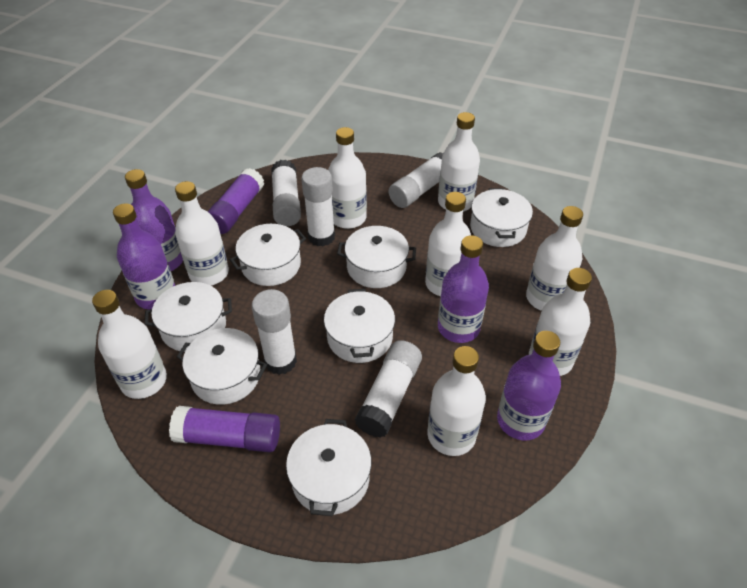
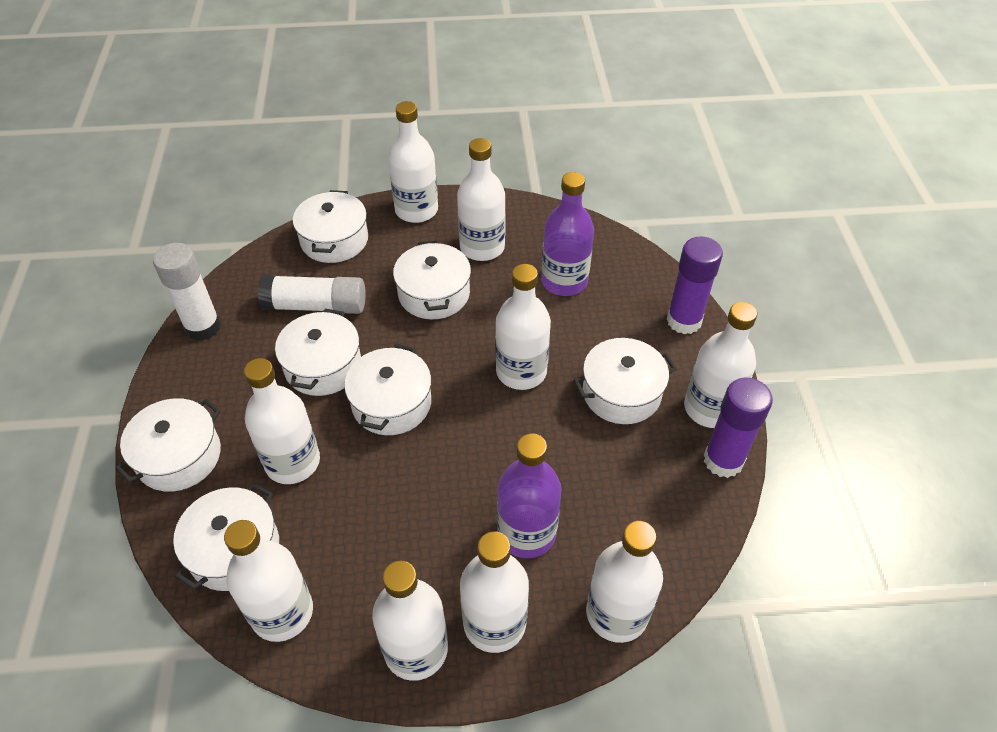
purple bottle: 4 -> 2
white bottle: 8 -> 9
white glue stick: 5 -> 2

